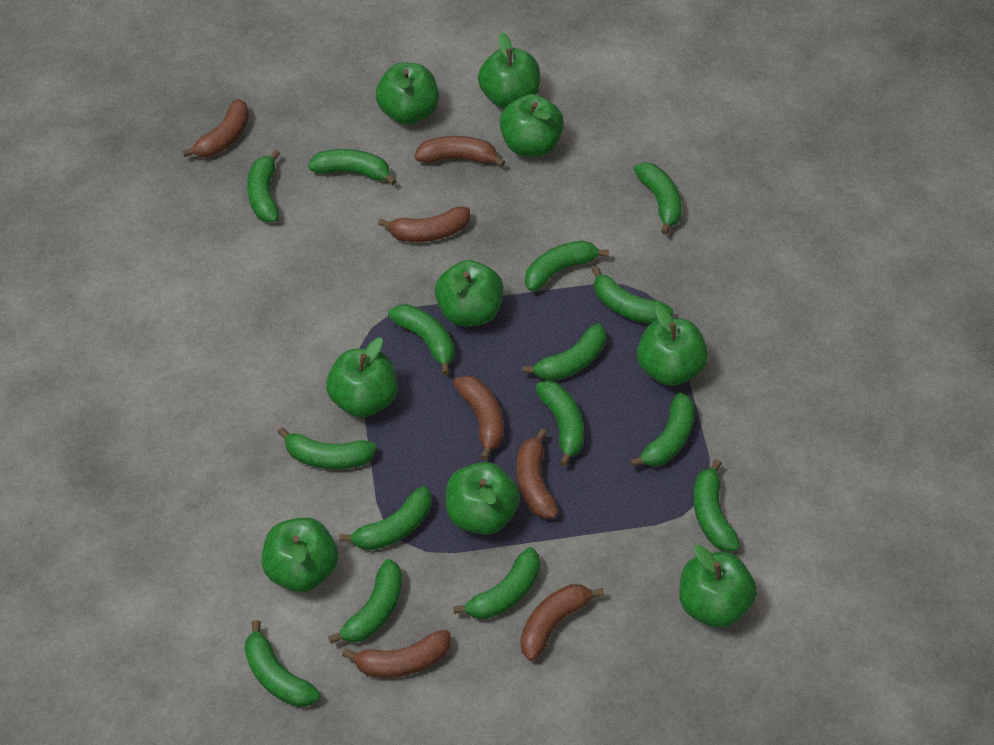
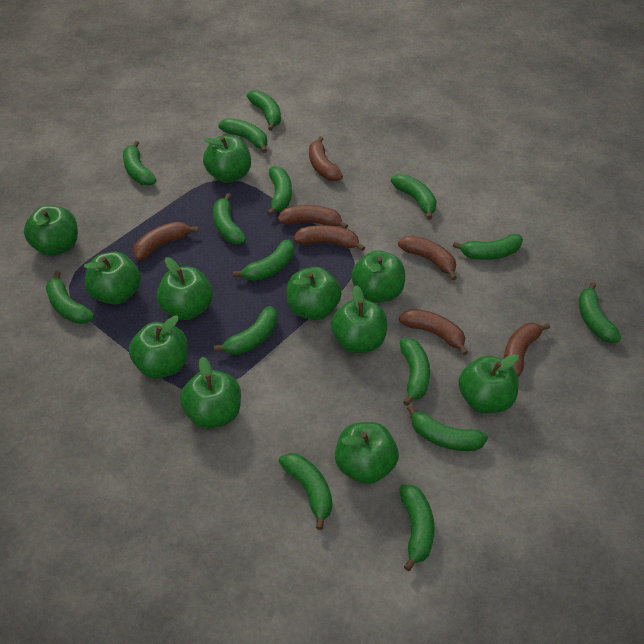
green apple: 9 -> 11

